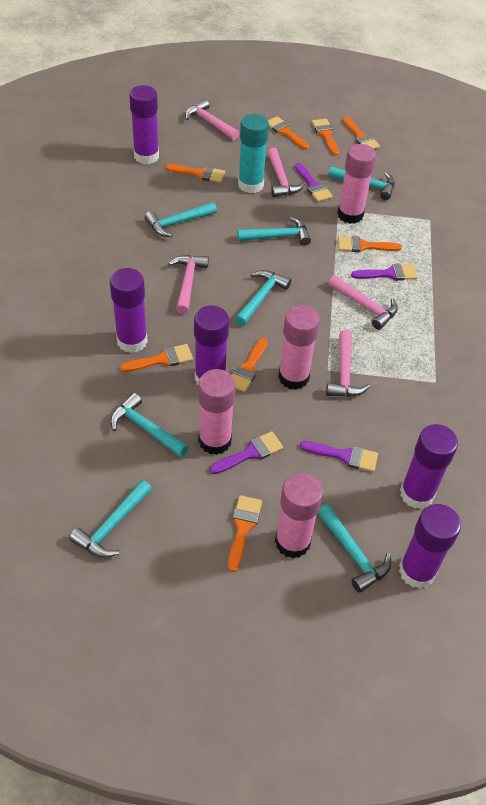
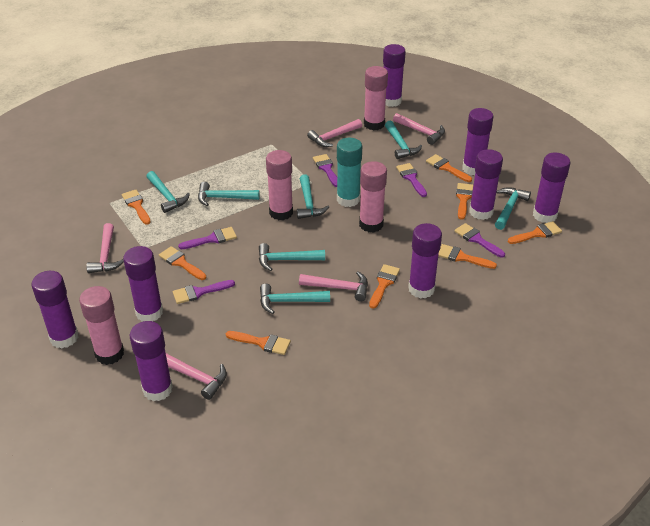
purple brush: 4 -> 5
purple glue stick: 5 -> 8

